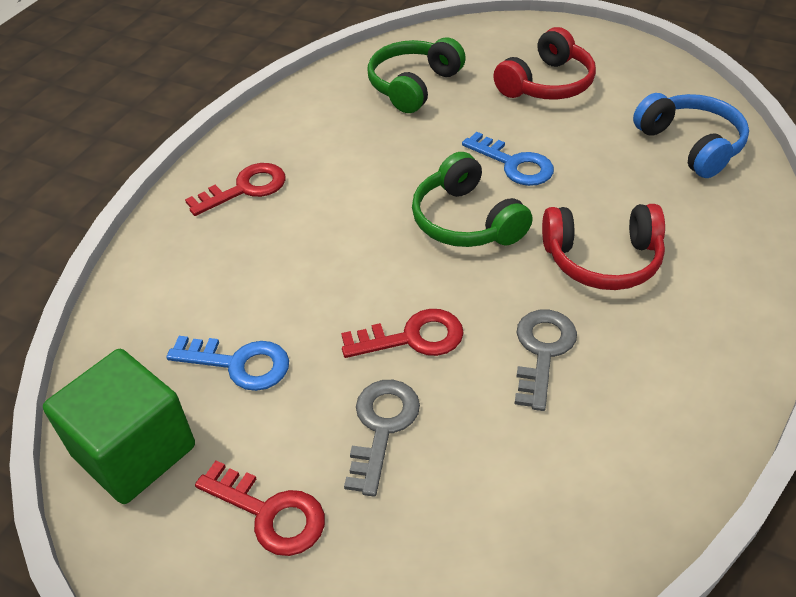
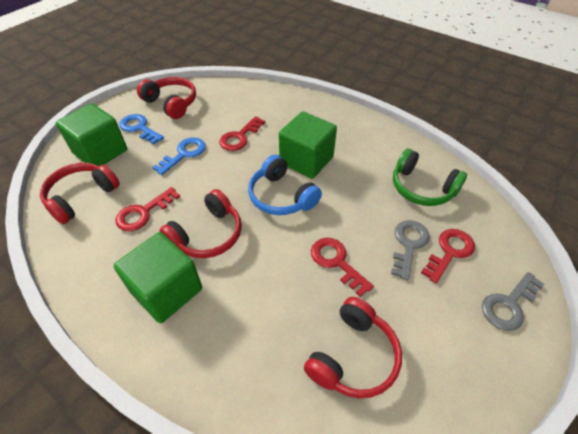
green cube: 1 -> 3
green headphones: 2 -> 1
red headphones: 2 -> 4
red key: 3 -> 4

